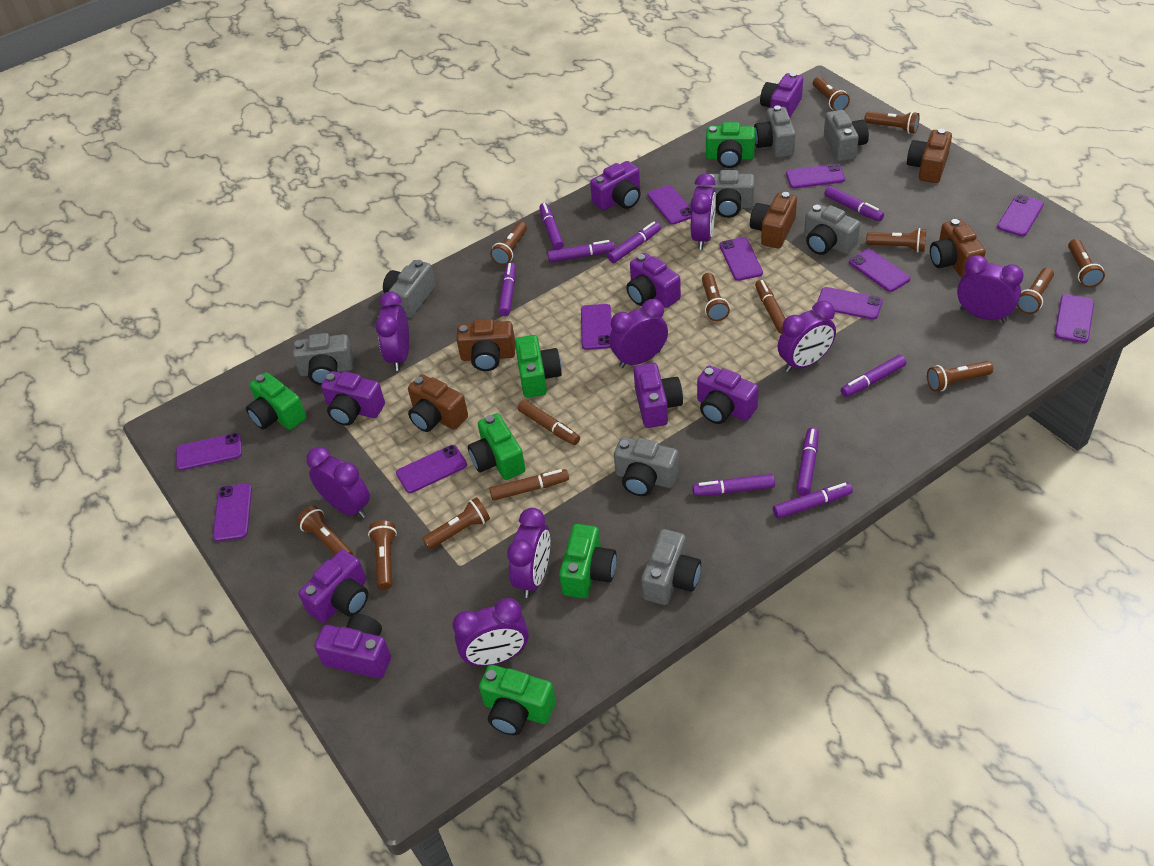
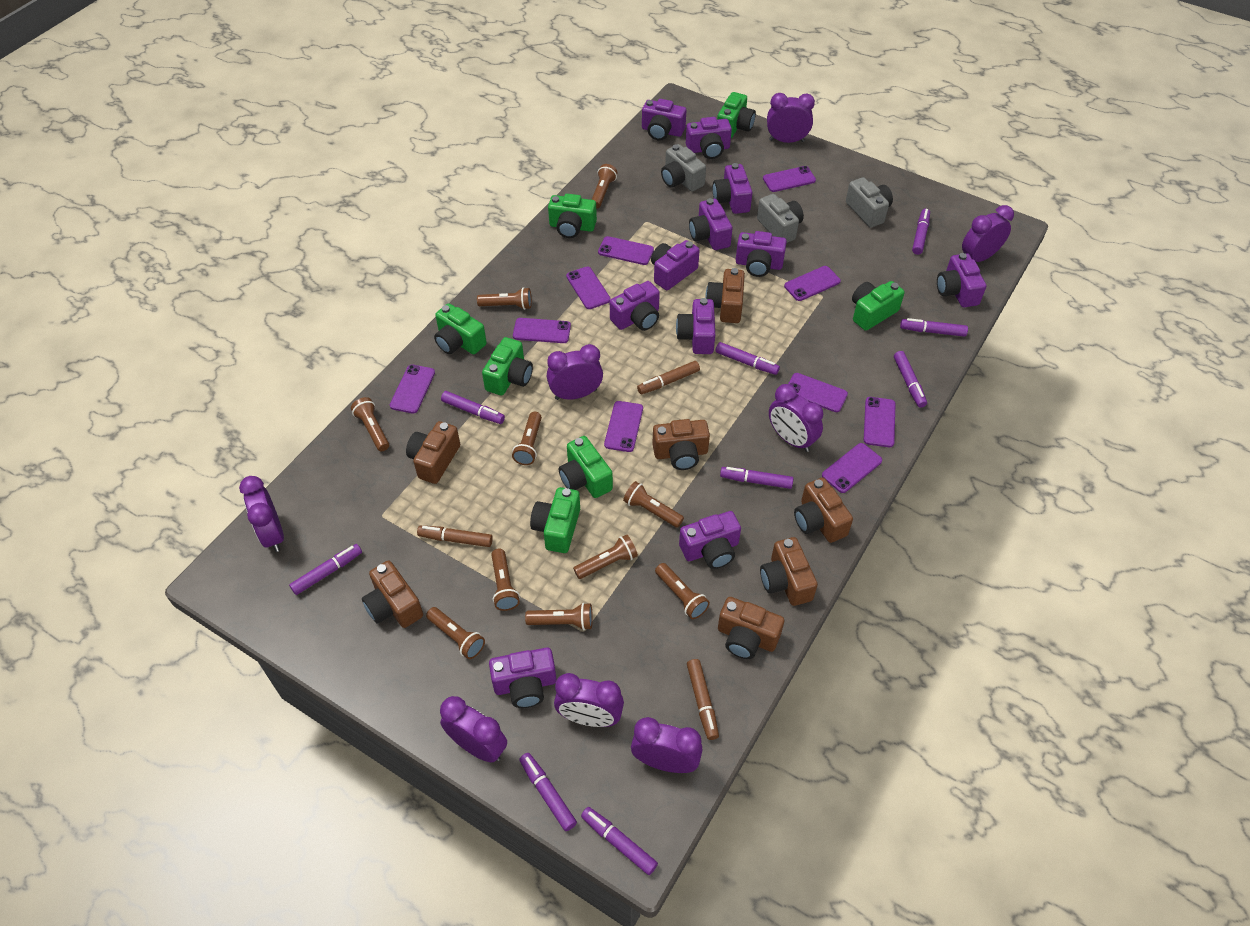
brown camera: 5 -> 7
brown flashlight: 11 -> 10
green camera: 6 -> 7
grey camera: 8 -> 3
purple camera: 8 -> 11
purple phone: 11 -> 10

